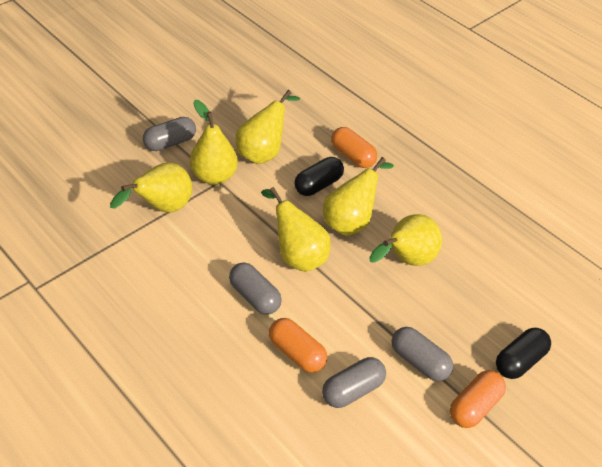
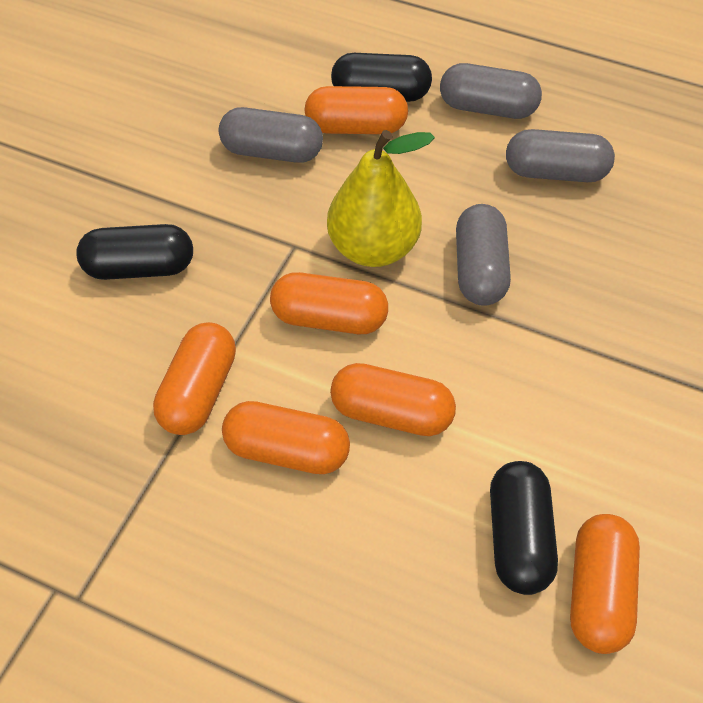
black capsule: 2 -> 3
orange capsule: 3 -> 6
yellow pear: 6 -> 1

